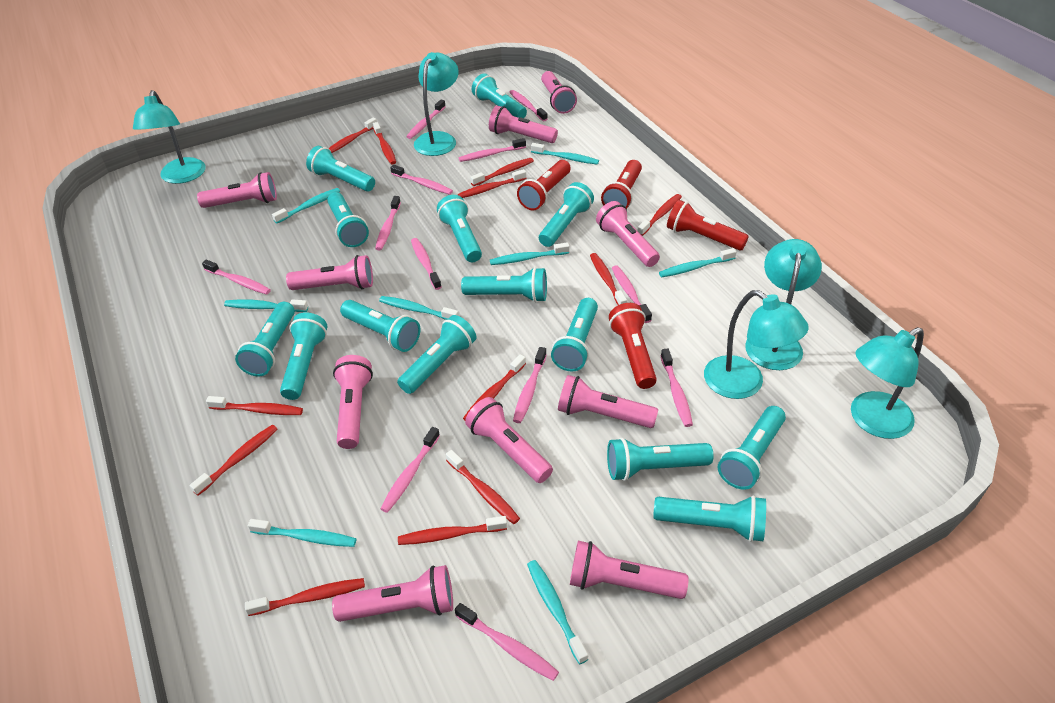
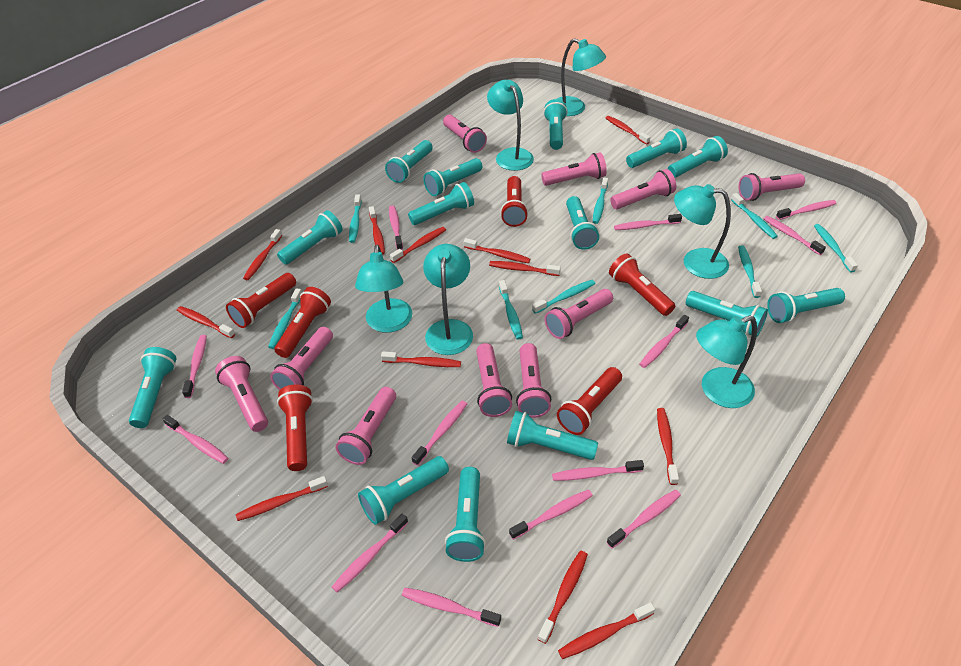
pink toothbrush: 12 -> 13
red flashlight: 4 -> 6
turquoise lamp: 5 -> 6

